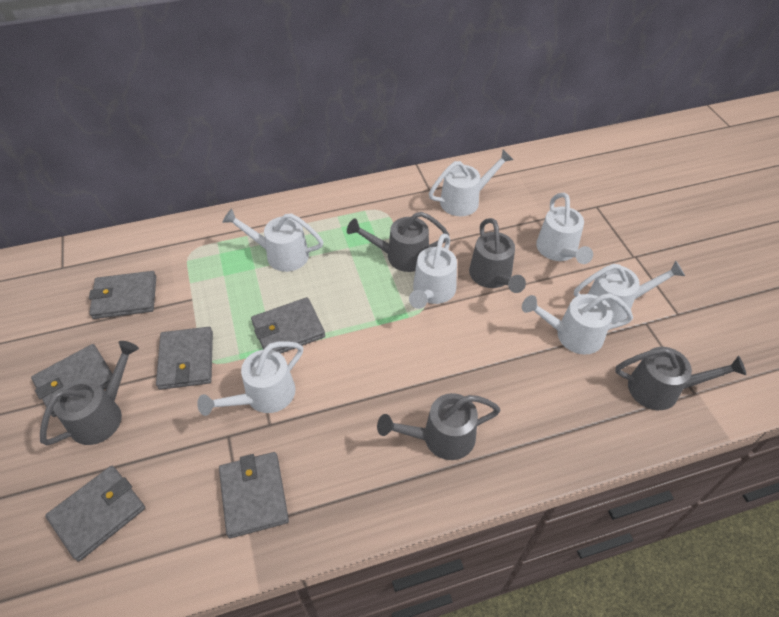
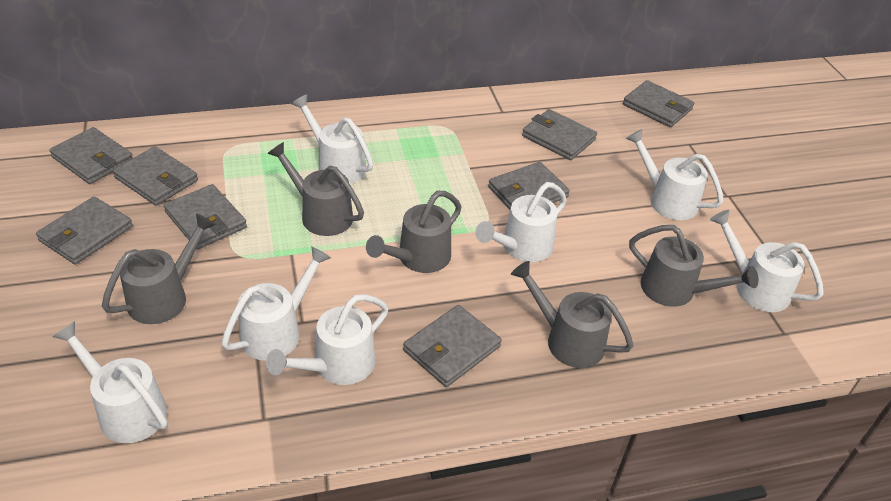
grey wallet: 6 -> 8

